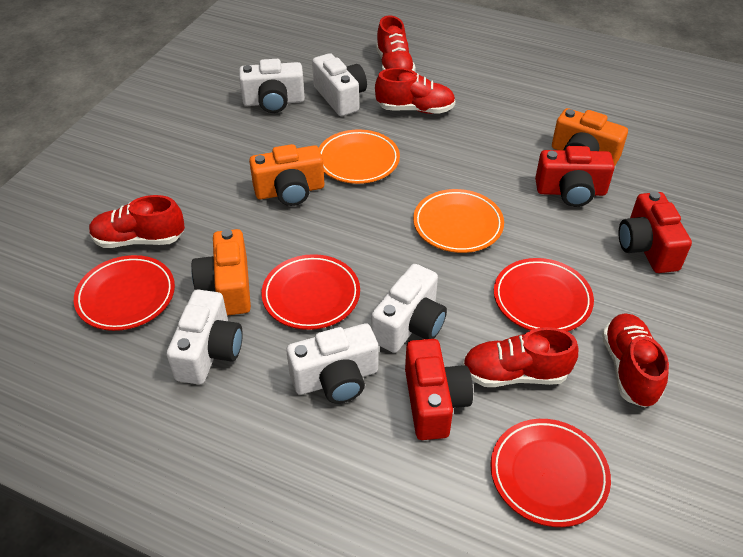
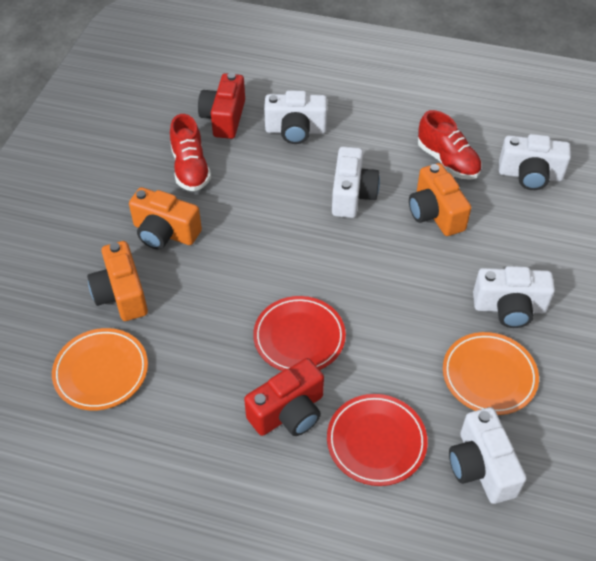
red camera: 3 -> 2
red plate: 4 -> 2
red shoe: 5 -> 2

